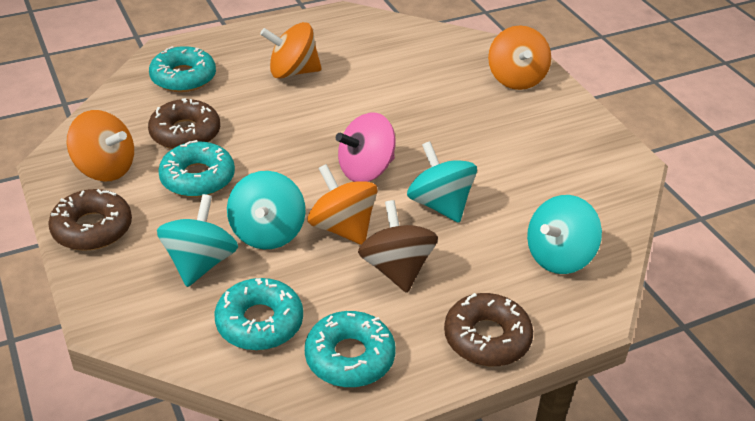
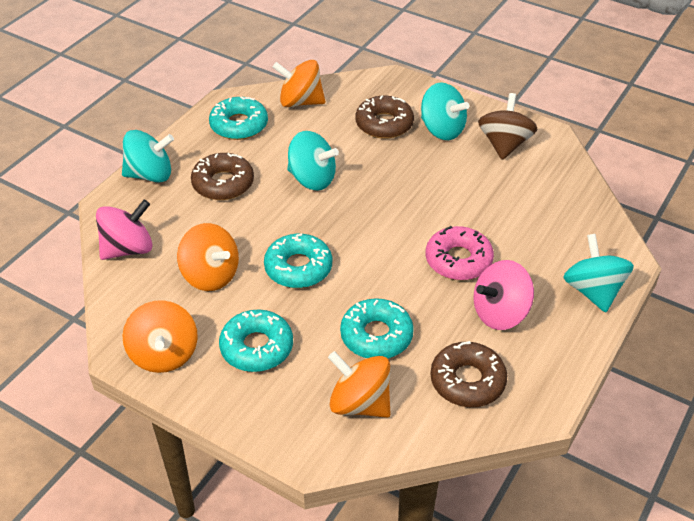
pink donut: 0 -> 1
pink spinning top: 1 -> 2

